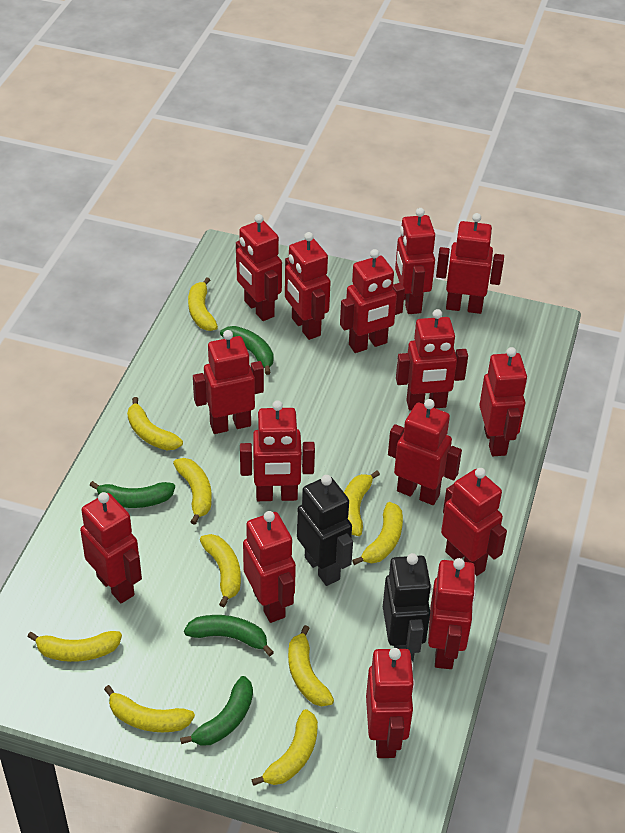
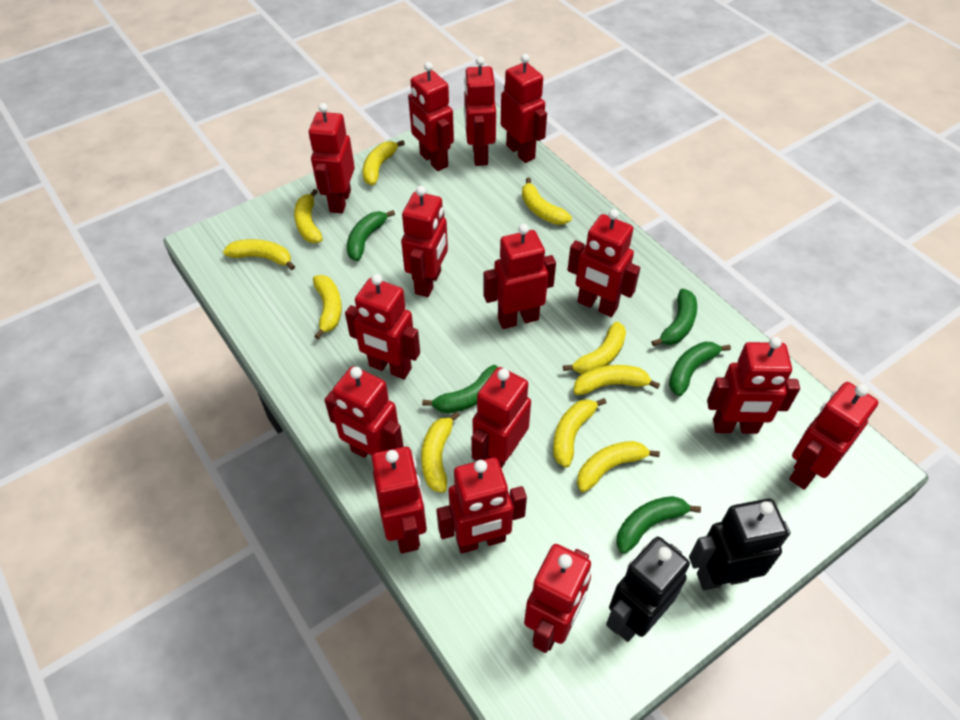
green banana: 4 -> 5

